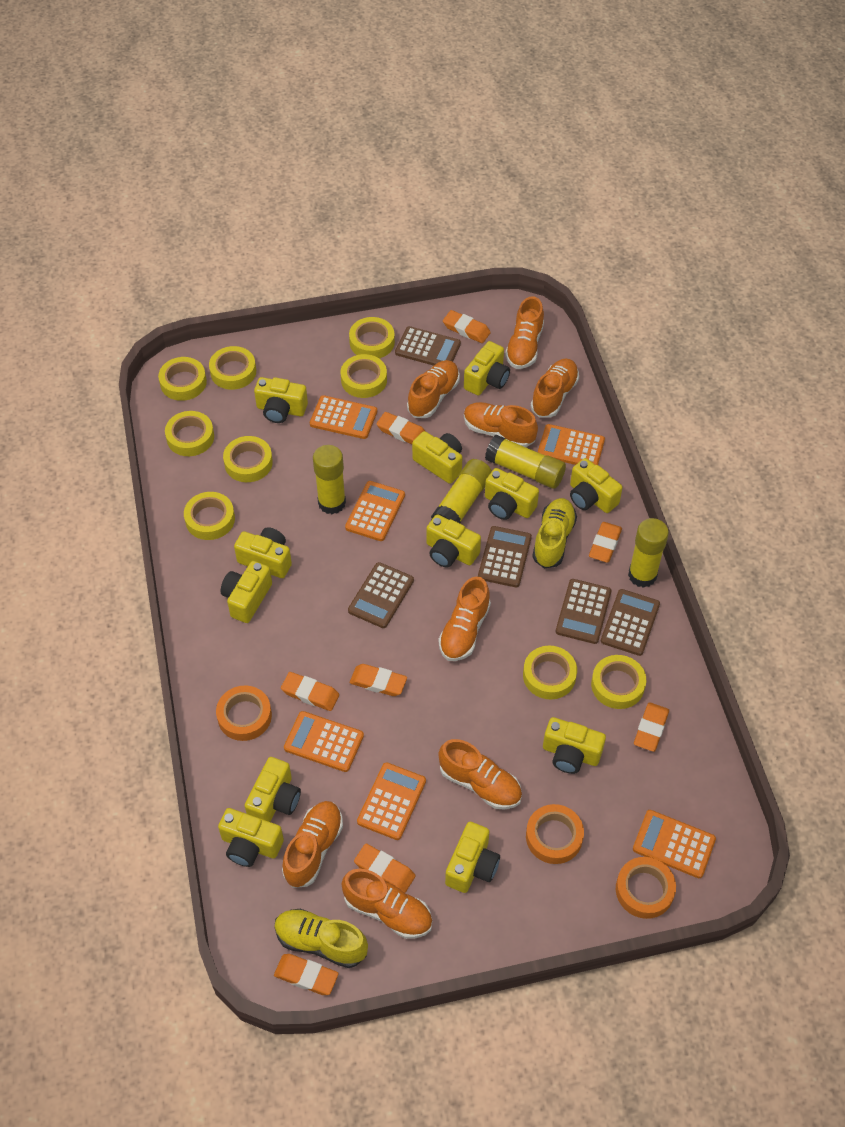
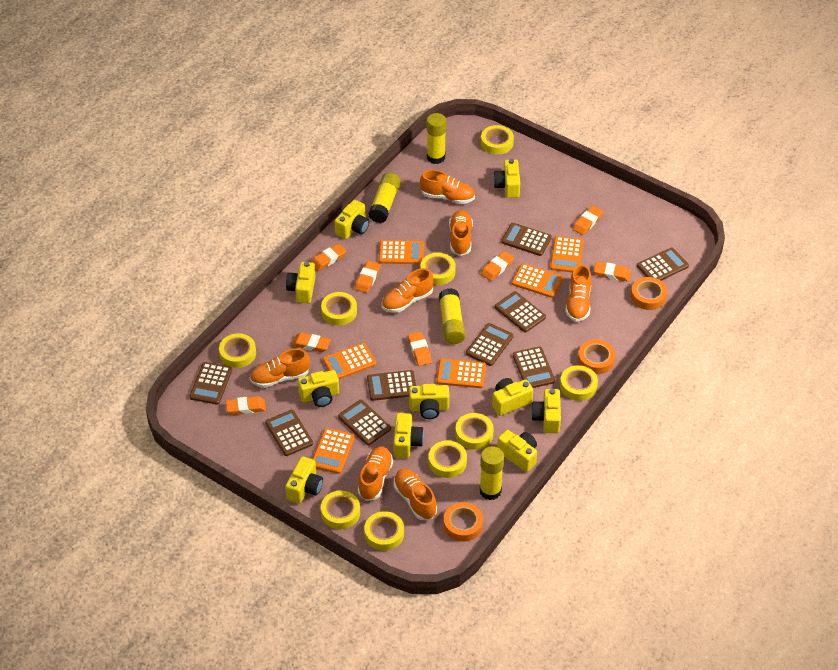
brown calculator: 5 -> 9
orange shoe: 8 -> 7
yellow camera: 12 -> 10
yellow shoe: 2 -> 0

